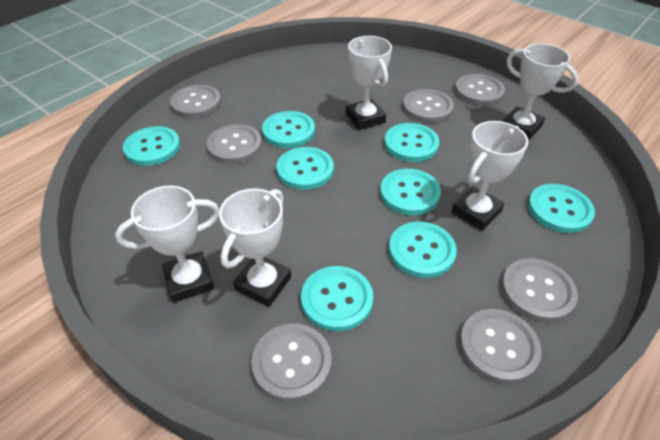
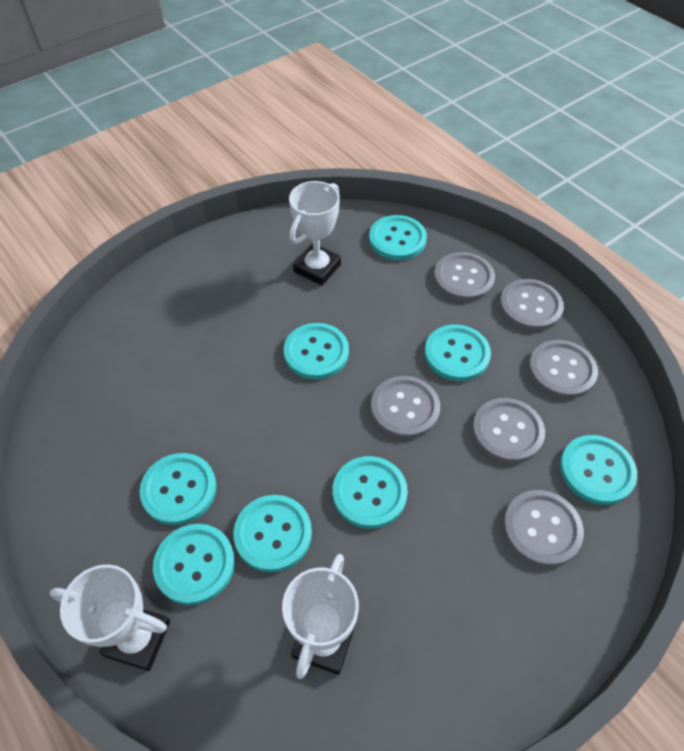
grey button: 7 -> 6
white trophy: 5 -> 3

